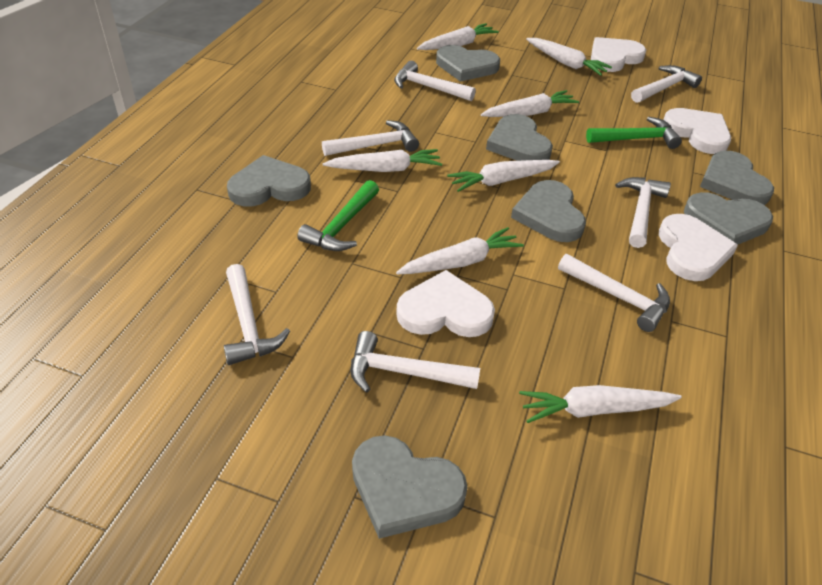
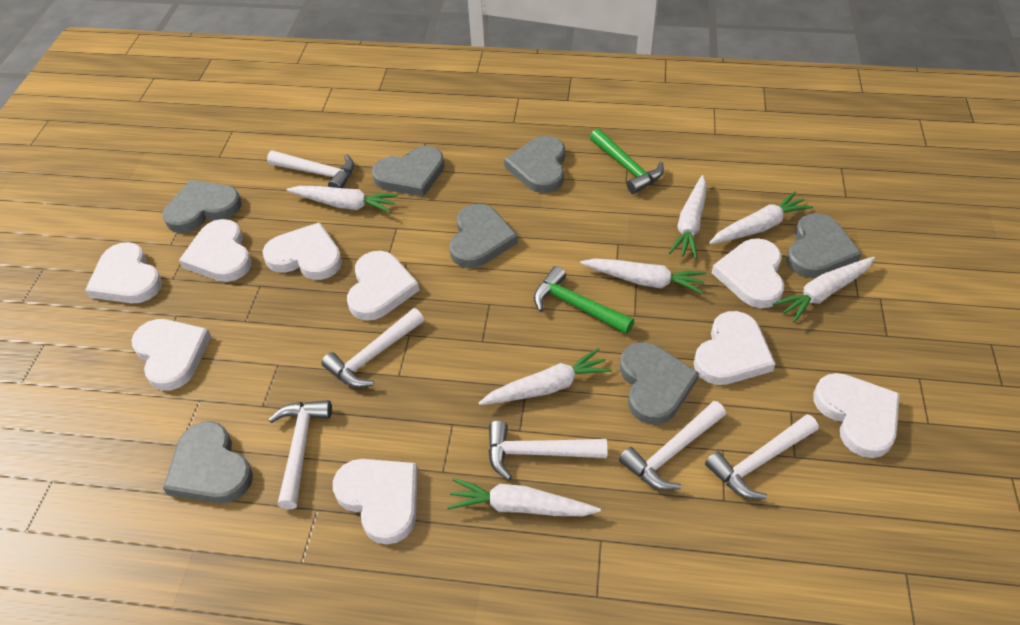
white hammer: 7 -> 6
white heart: 4 -> 9

